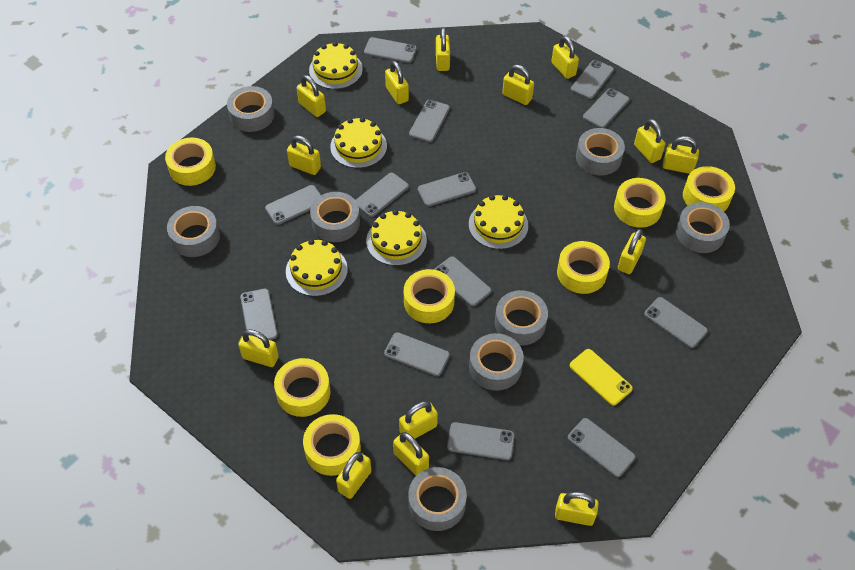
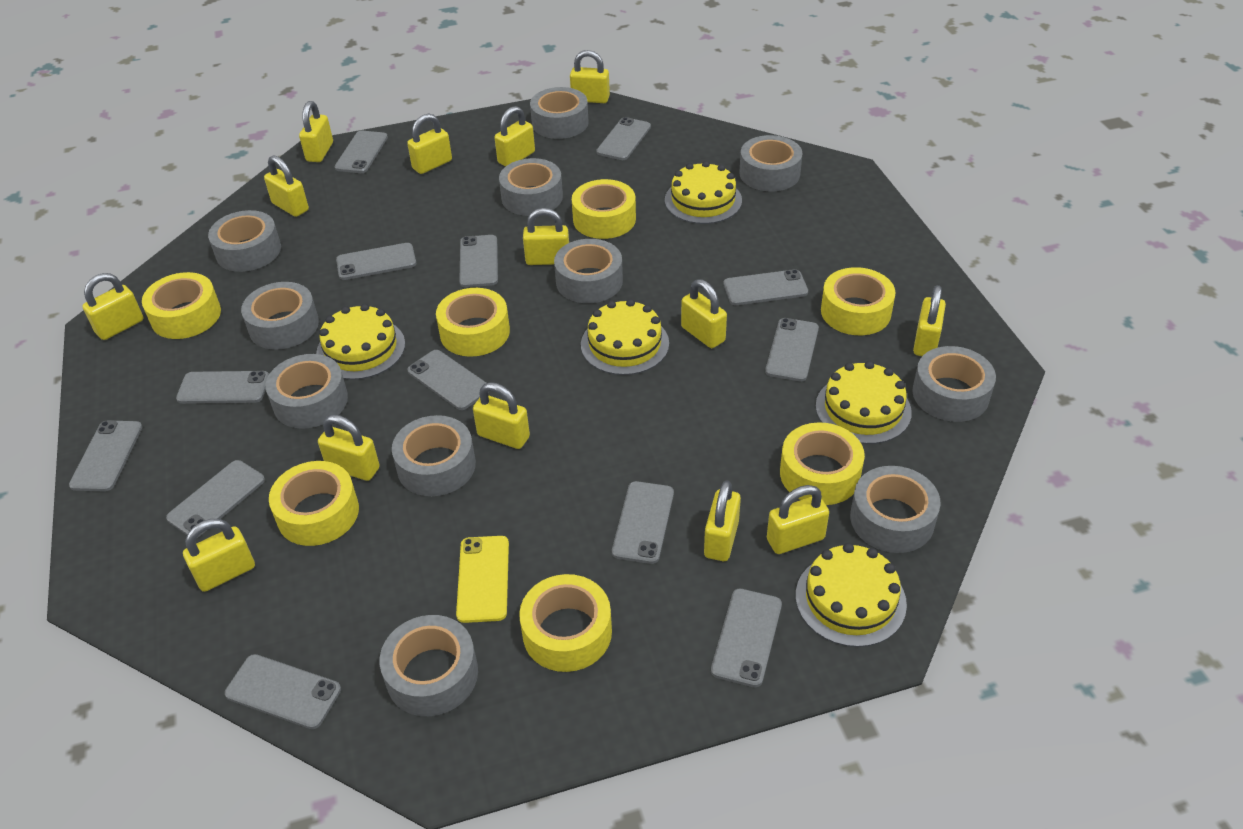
grey tape: 8 -> 11

